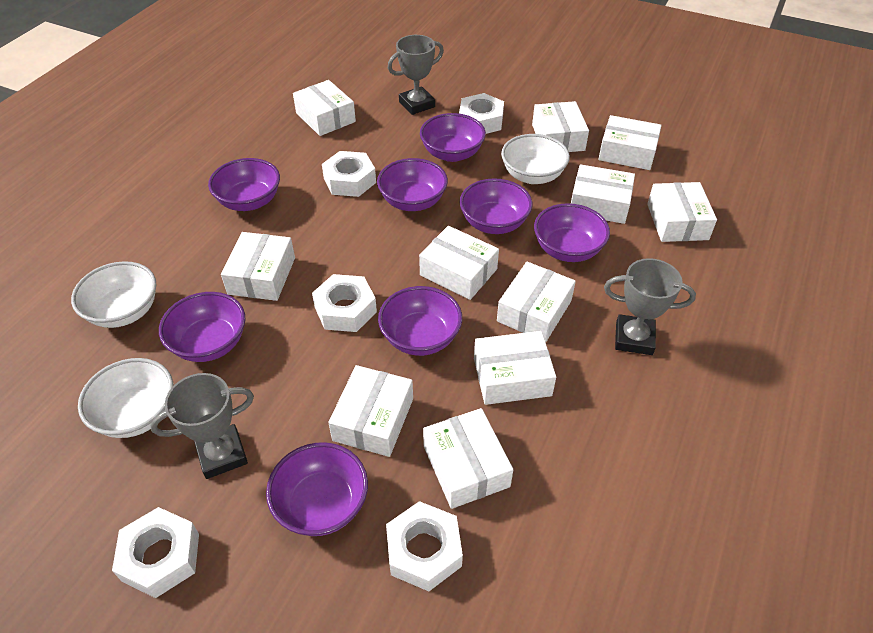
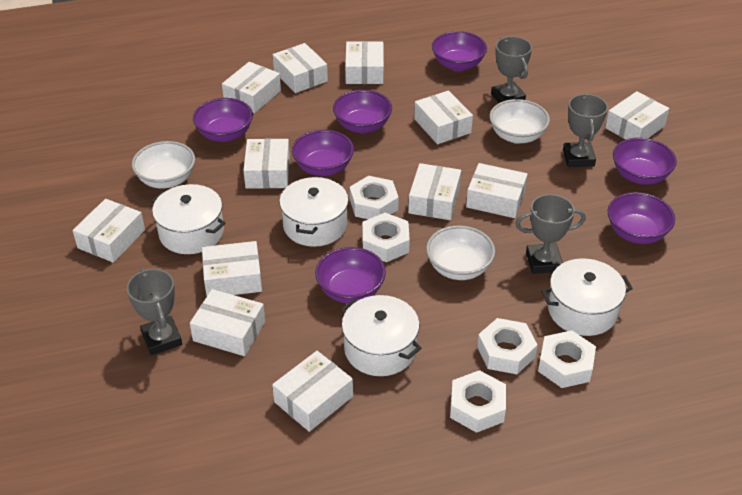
grey trophy: 3 -> 4
purple bowl: 8 -> 7
white box: 11 -> 12
white pot: 0 -> 4

